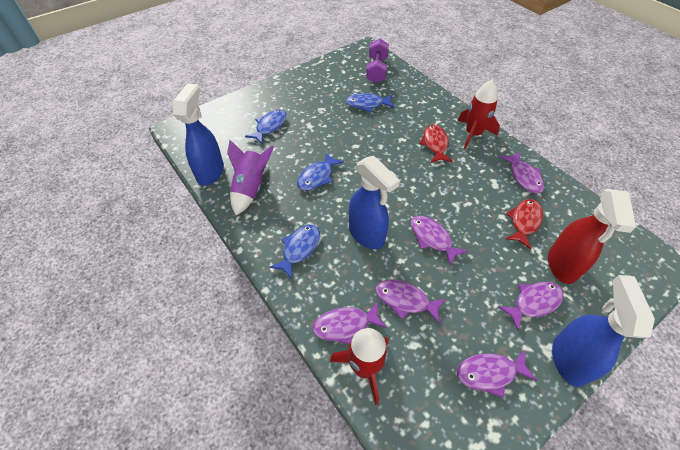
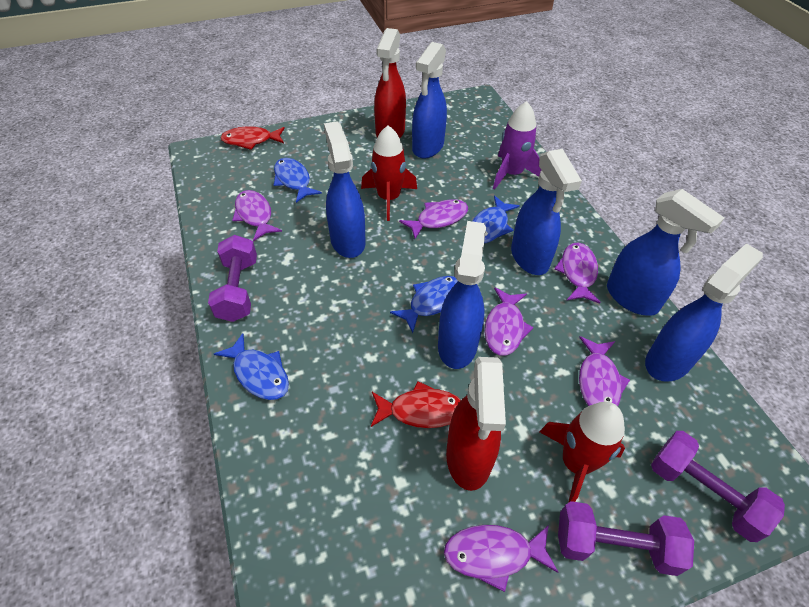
blue spray bottle: 3 -> 6
purple dumbbell: 1 -> 3
red spray bottle: 1 -> 2

